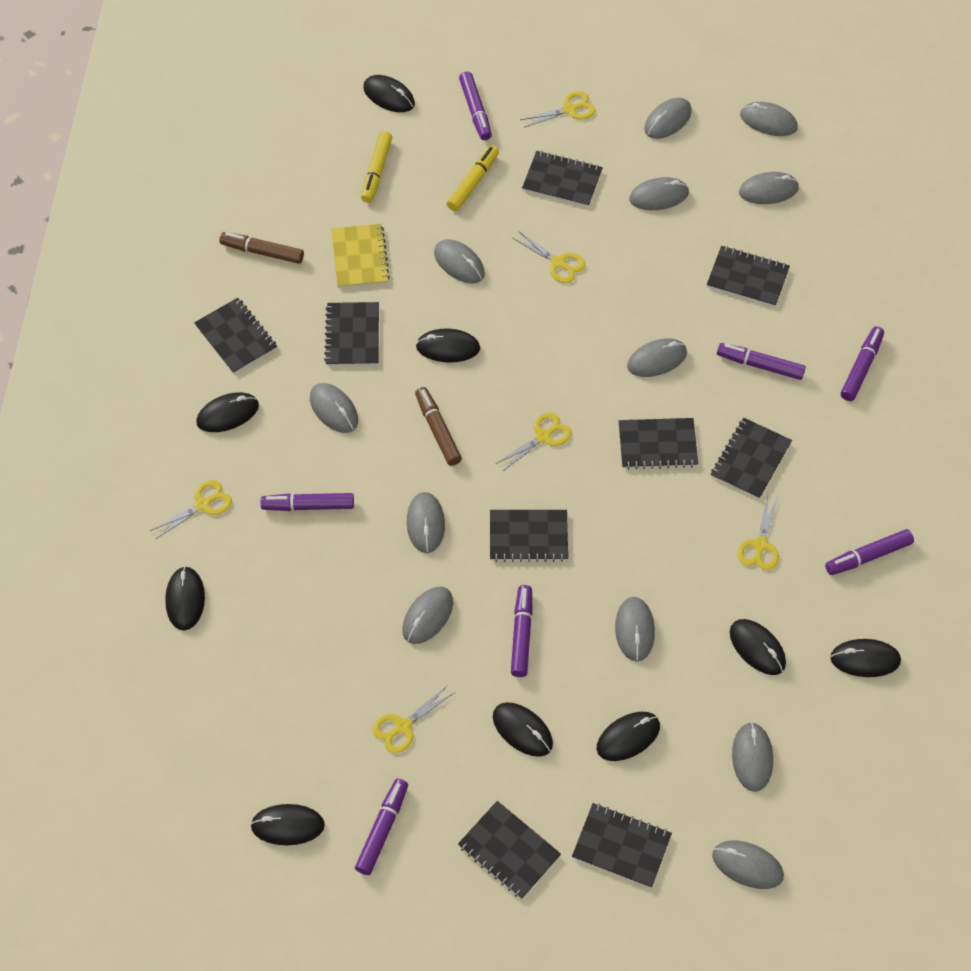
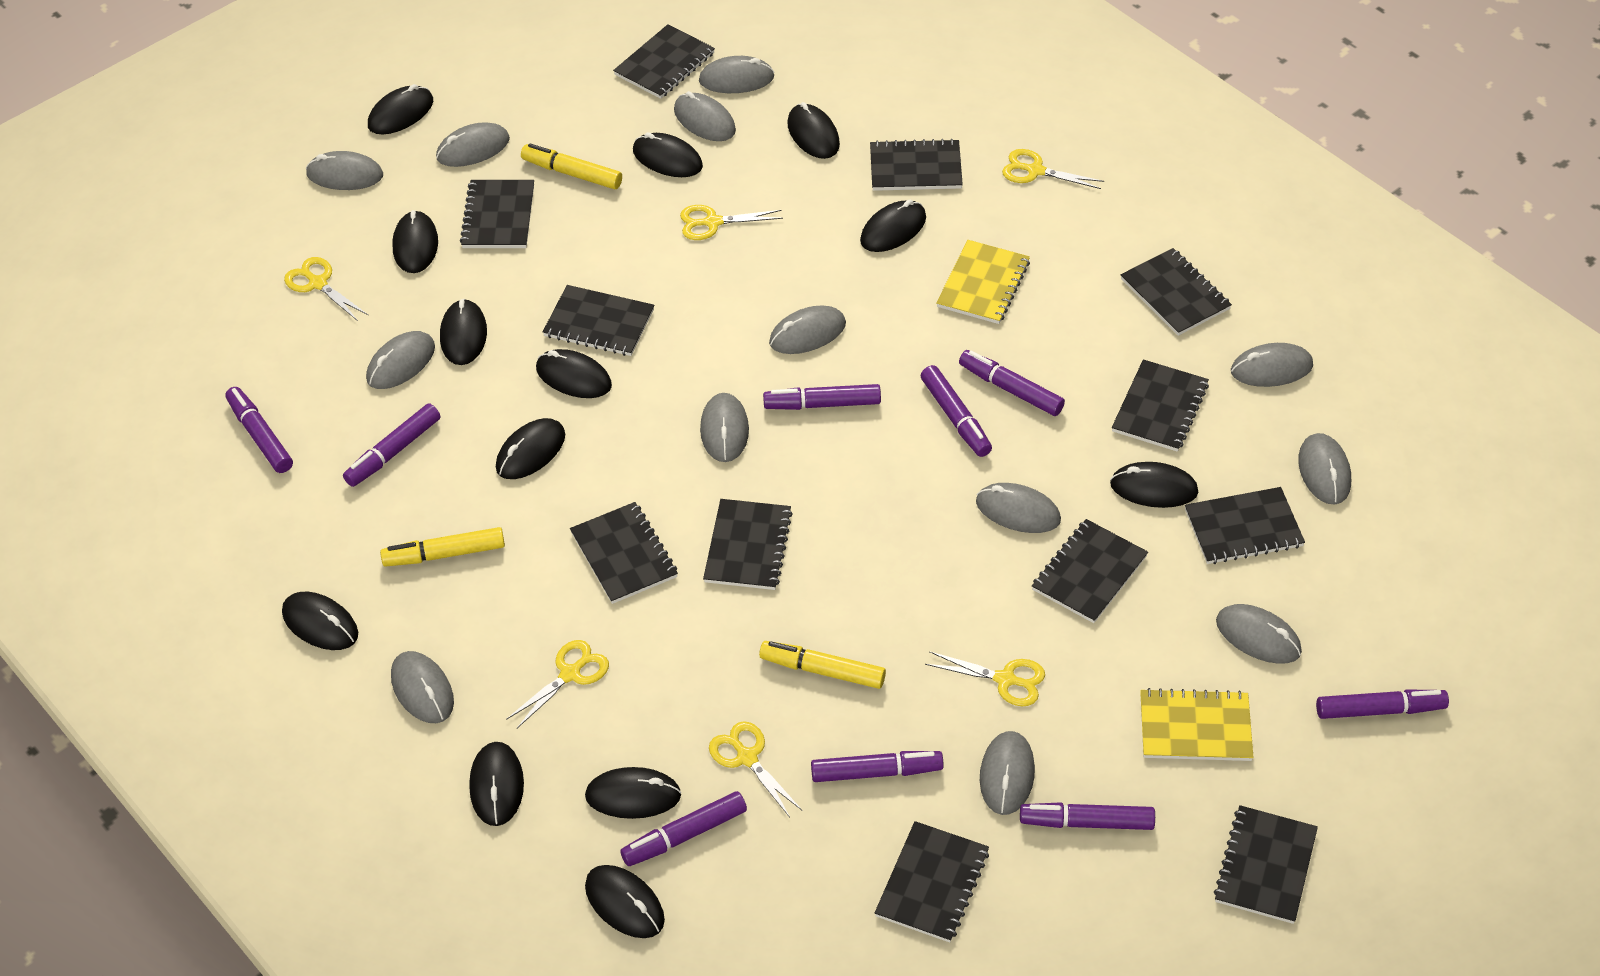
black mouse: 9 -> 13
black notebook: 9 -> 12
brown marker: 2 -> 0
grey mouse: 12 -> 13
purple marker: 7 -> 9
yellow marker: 2 -> 3
yellow notebook: 1 -> 2

